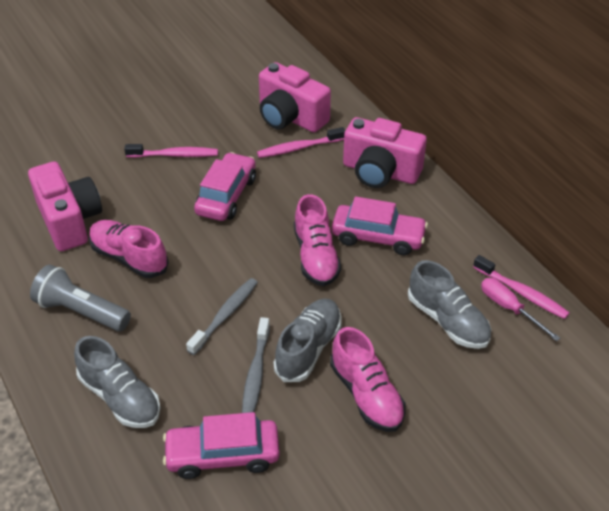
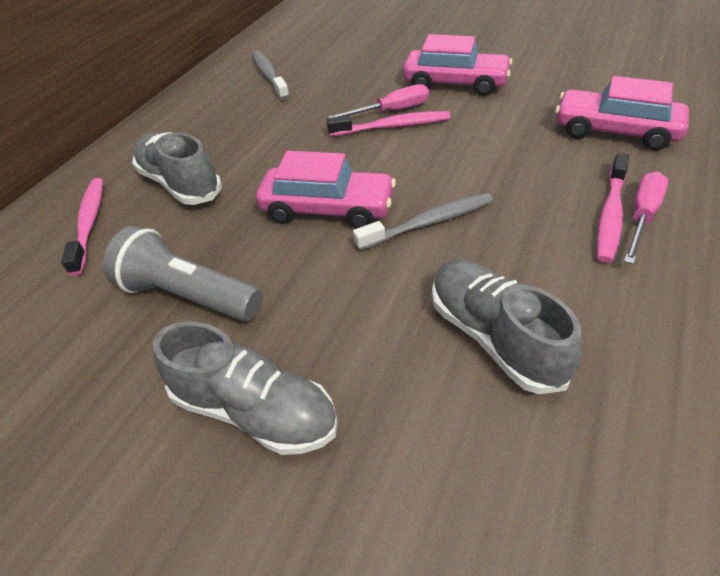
pink camera: 3 -> 0
pink screwdriver: 1 -> 2
pink shoe: 3 -> 0

